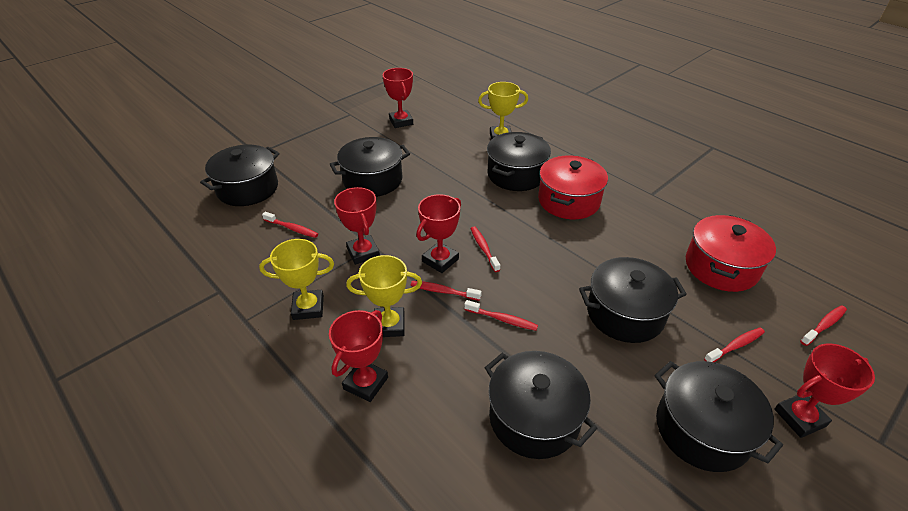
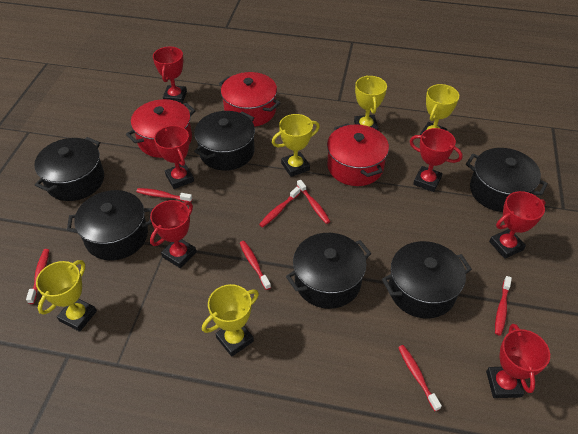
red pot: 2 -> 3
red toothbrush: 6 -> 7
red trophy: 5 -> 6
yellow trophy: 3 -> 5

